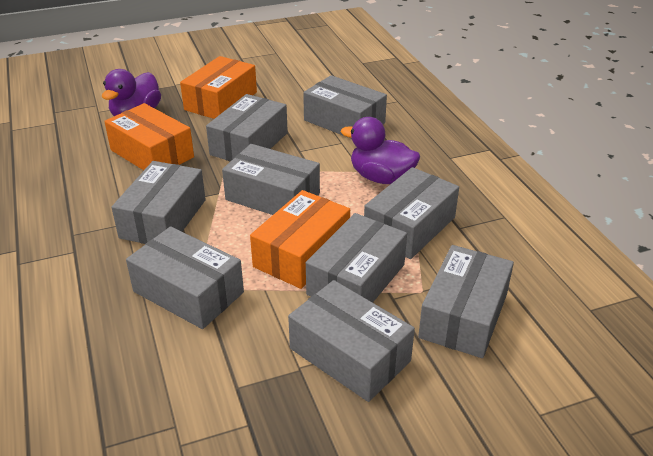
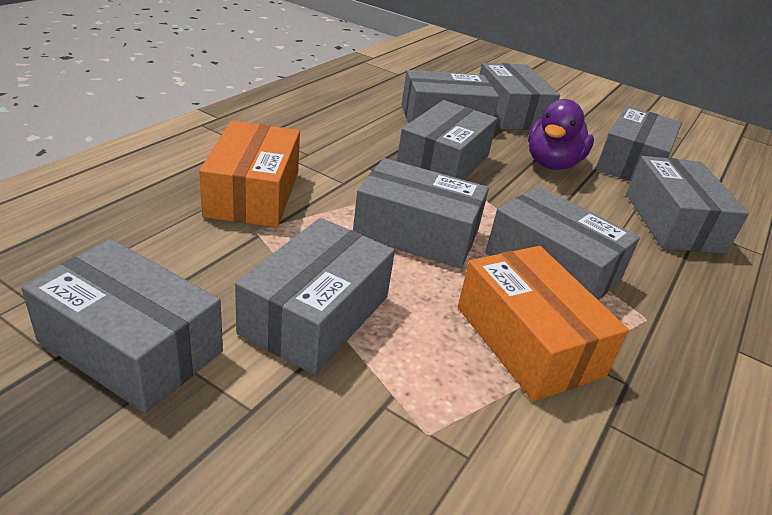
orange box: 3 -> 2
purple duck: 2 -> 1

